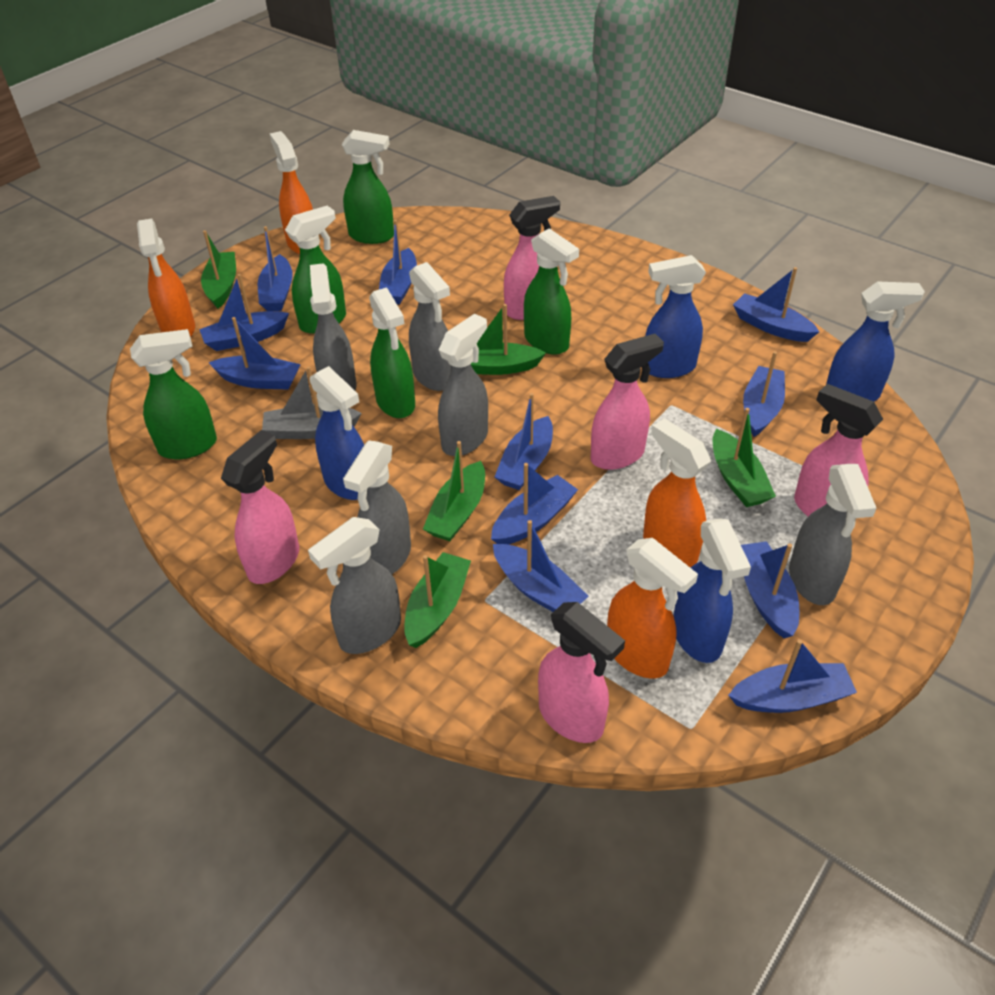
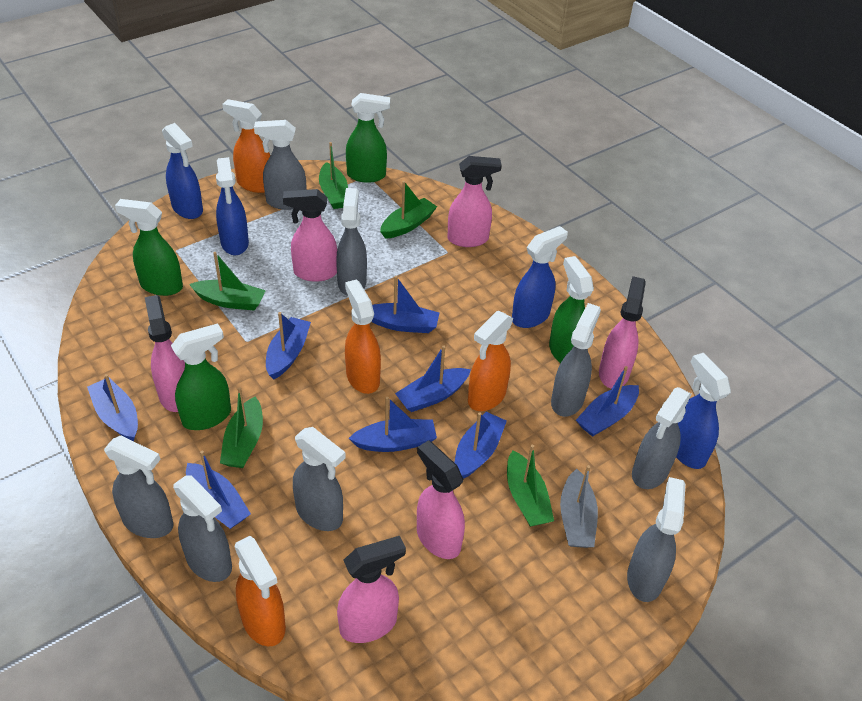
blue boat: 11 -> 8
green spray bottle: 5 -> 4
grey spray bottle: 6 -> 8
pink spray bottle: 5 -> 6

